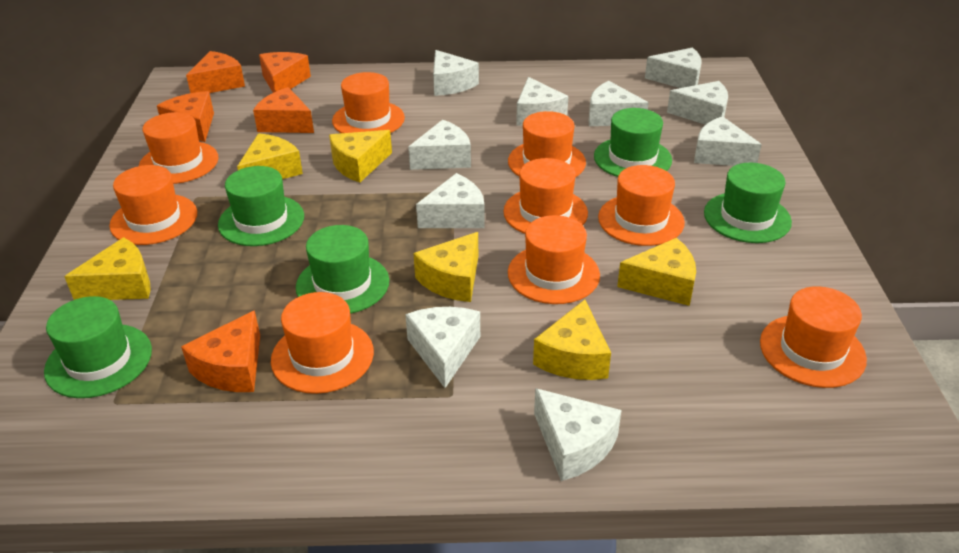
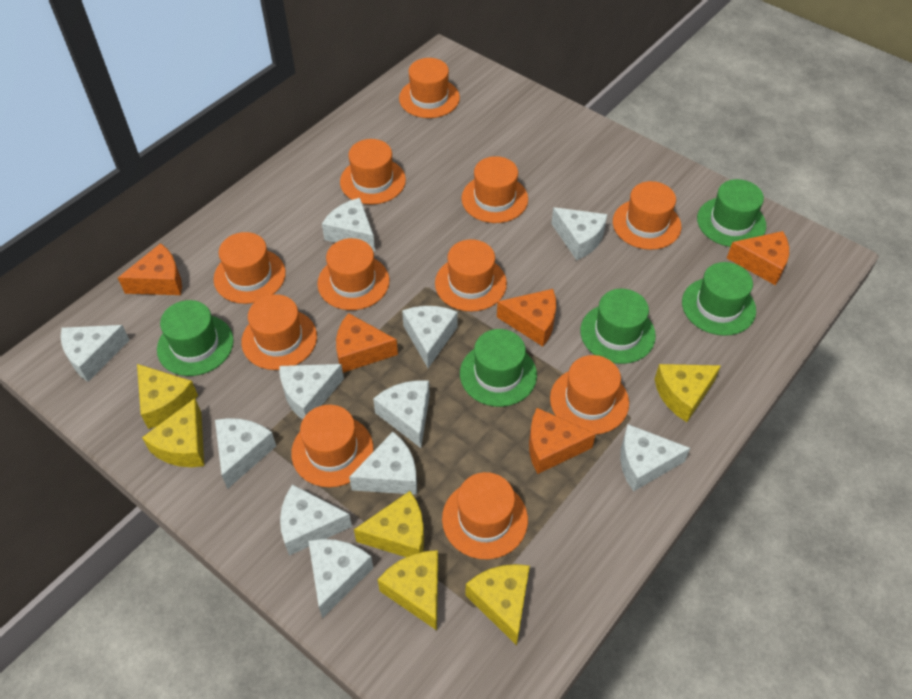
orange hat: 9 -> 11
white cheese: 10 -> 11

